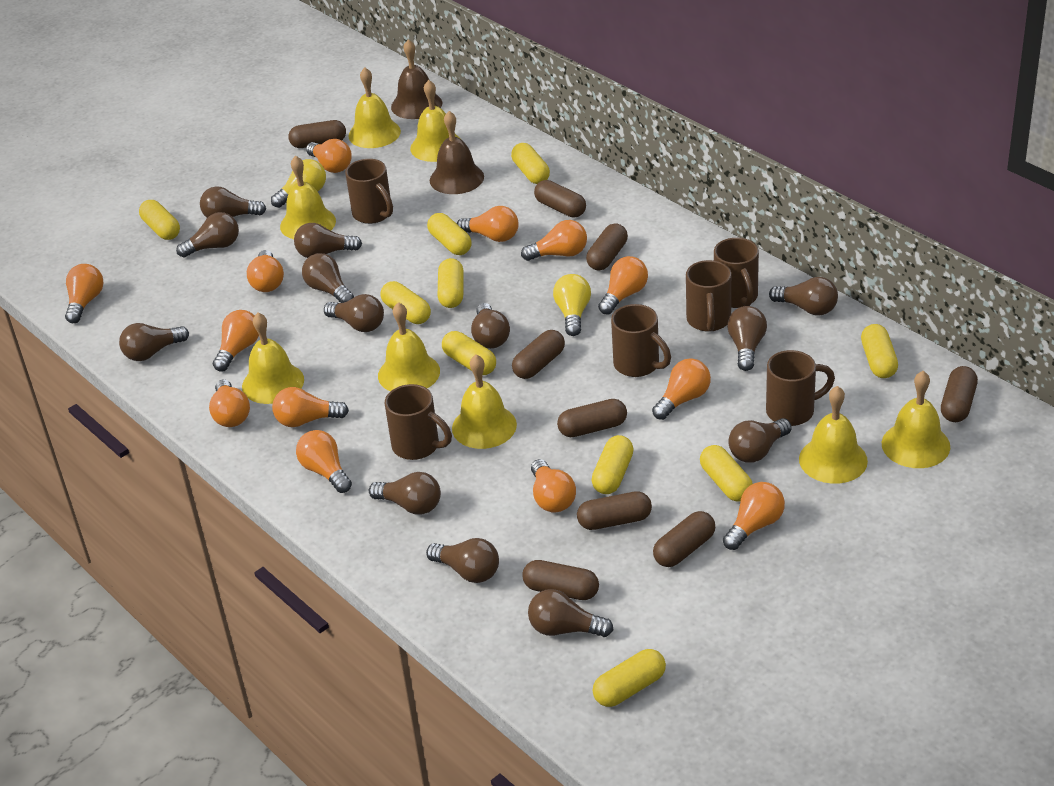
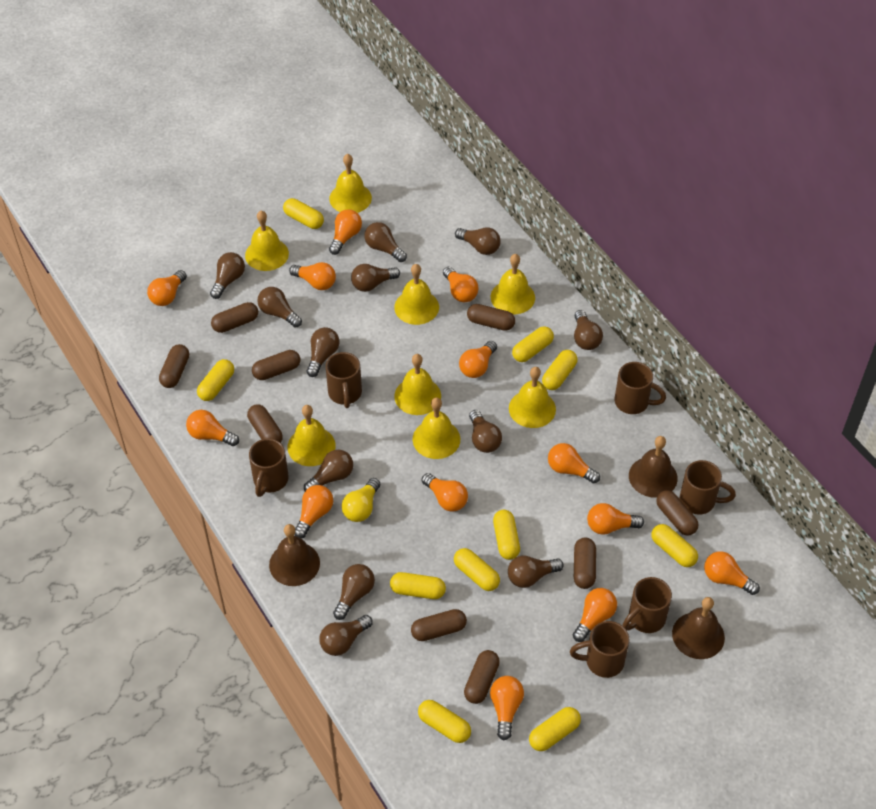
brown bell: 2 -> 3
brown light bulb: 13 -> 12
yellow light bulb: 2 -> 1

